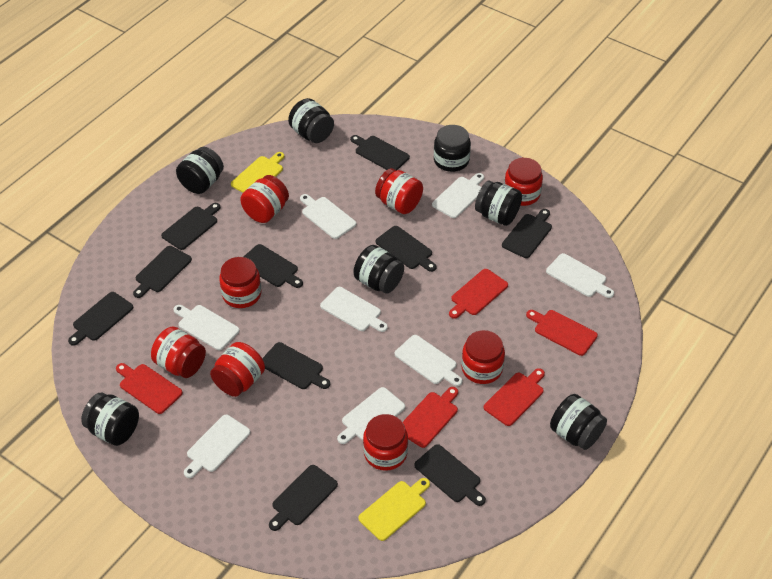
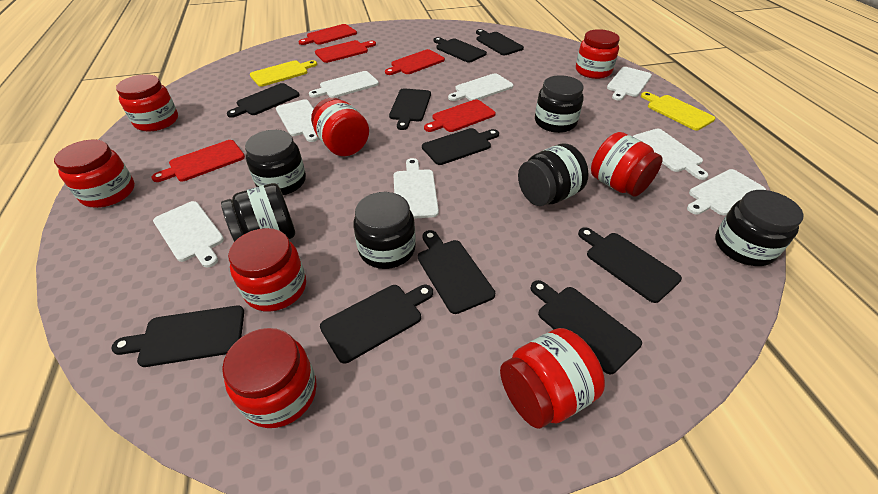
black jar: 7 -> 6

